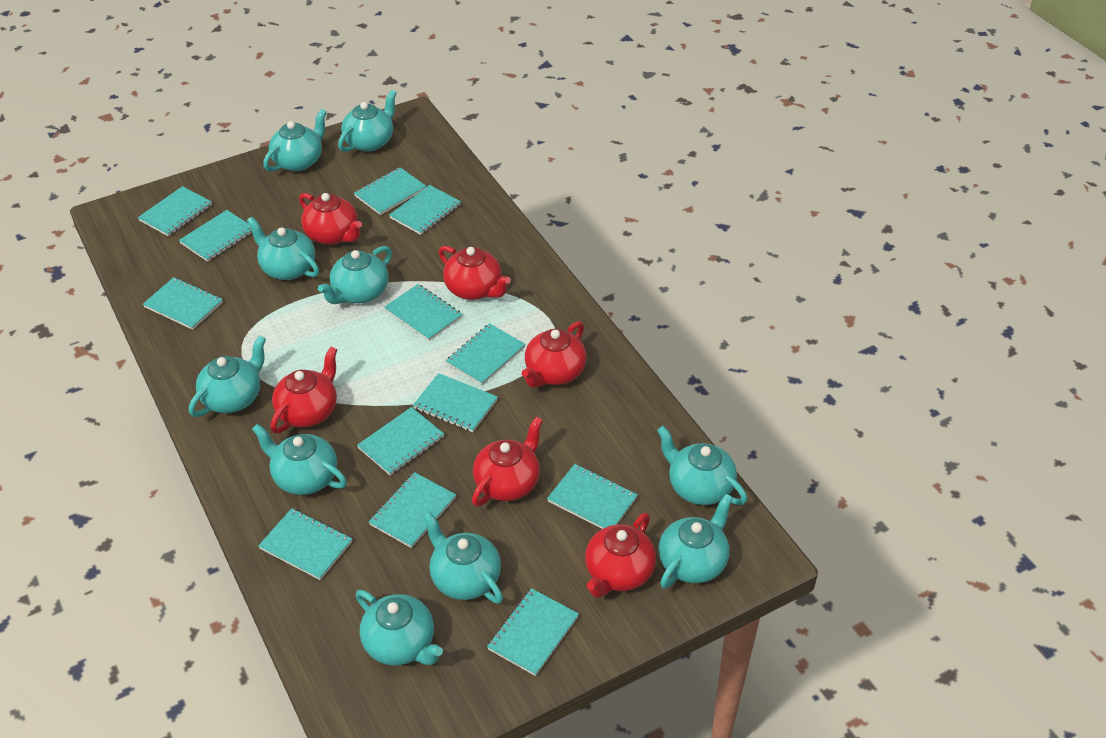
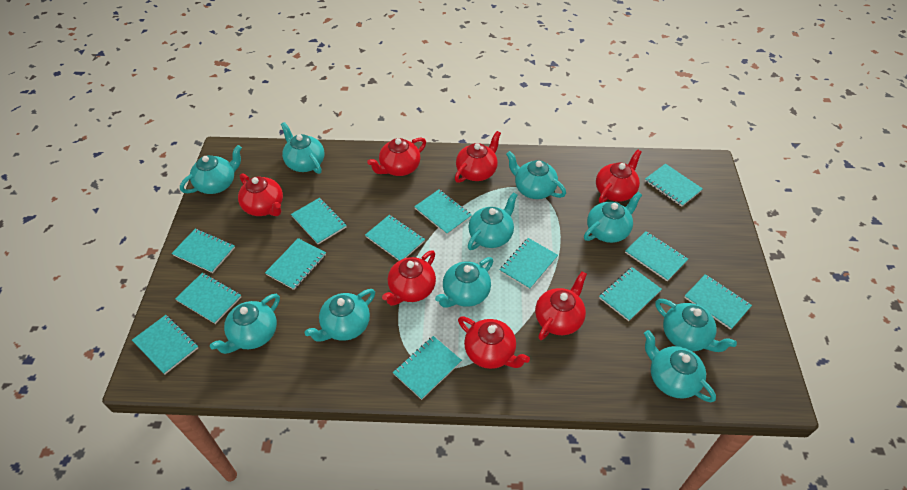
red teapot: 6 -> 7

